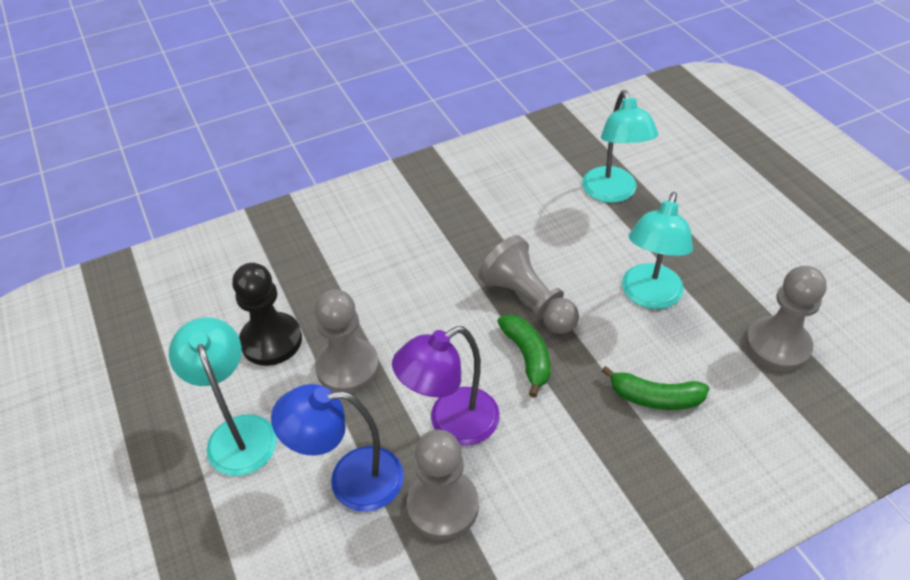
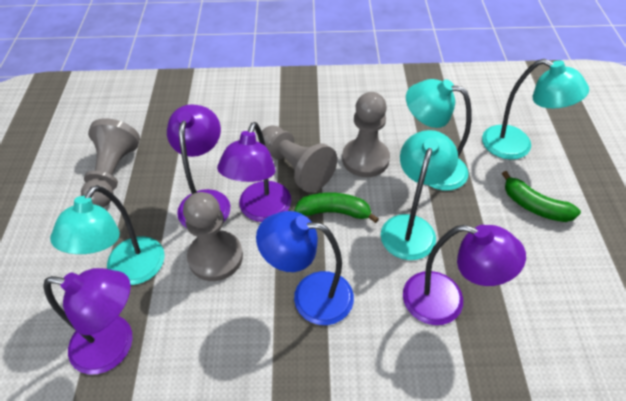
black pawn: 1 -> 0
purple lamp: 1 -> 4
turquoise lamp: 3 -> 4

